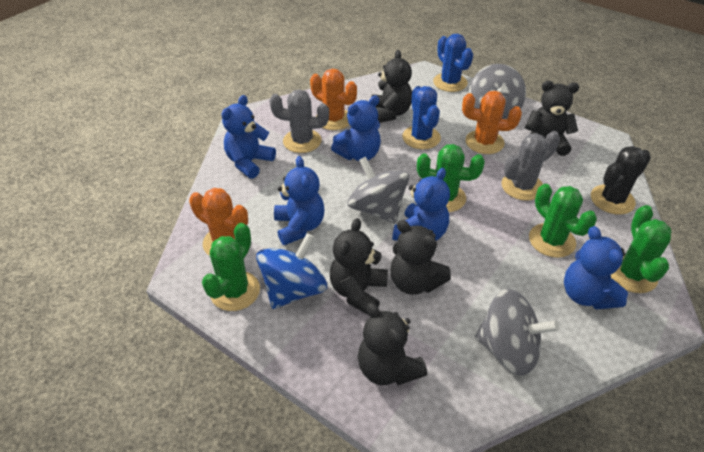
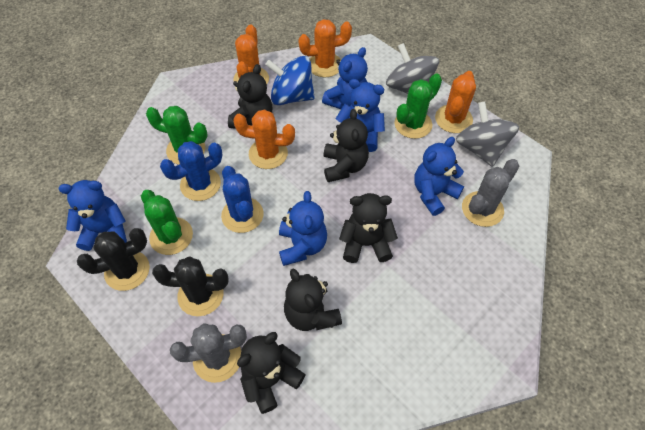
black cactus: 1 -> 2
green cactus: 4 -> 3
grey spinning top: 3 -> 2
orange cactus: 3 -> 4

